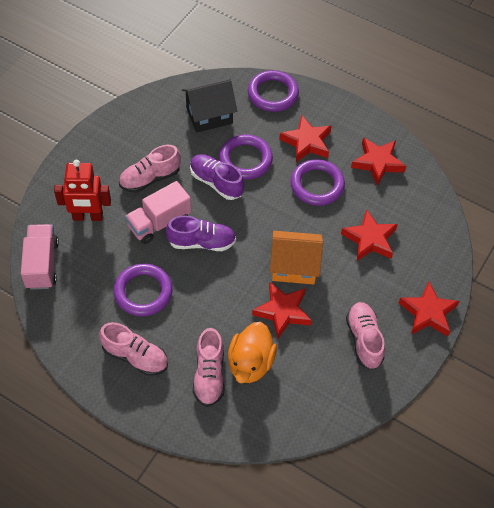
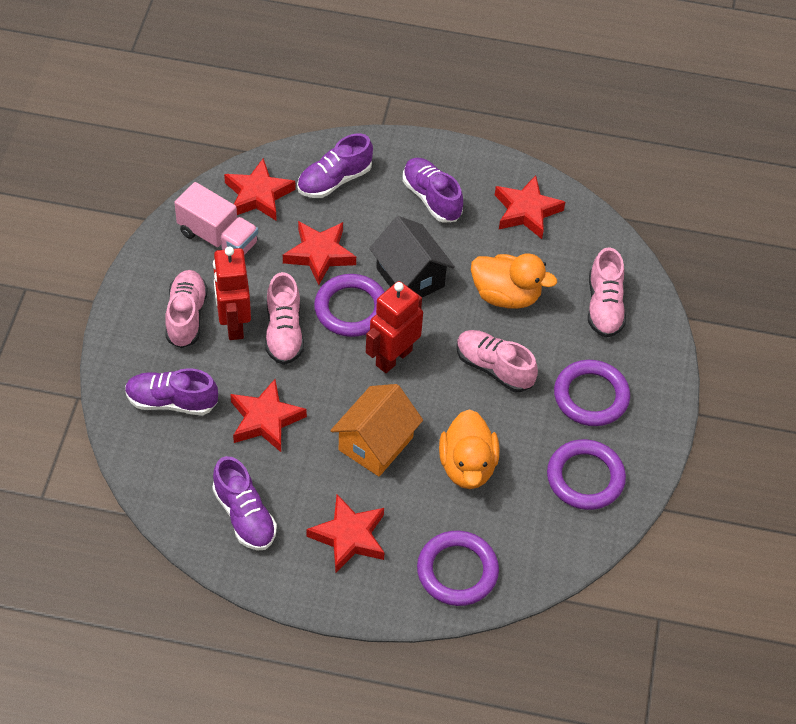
orange duck: 1 -> 2
pink truck: 2 -> 1
purple shoe: 2 -> 4
red robot: 1 -> 2

